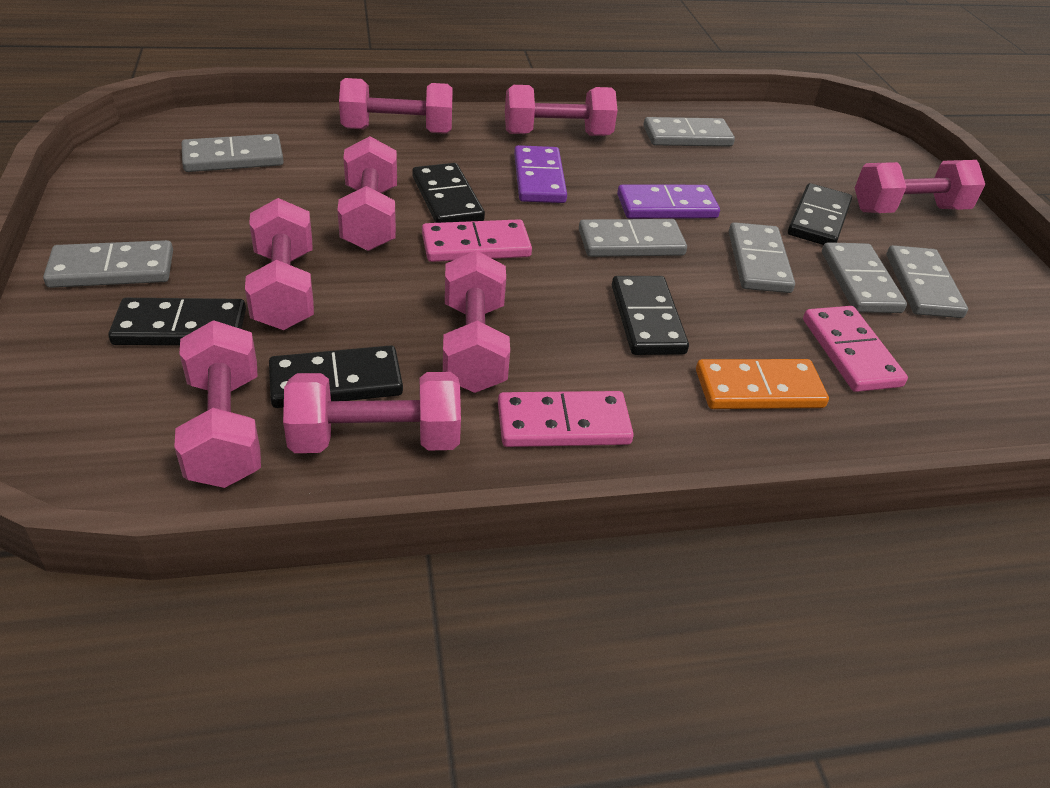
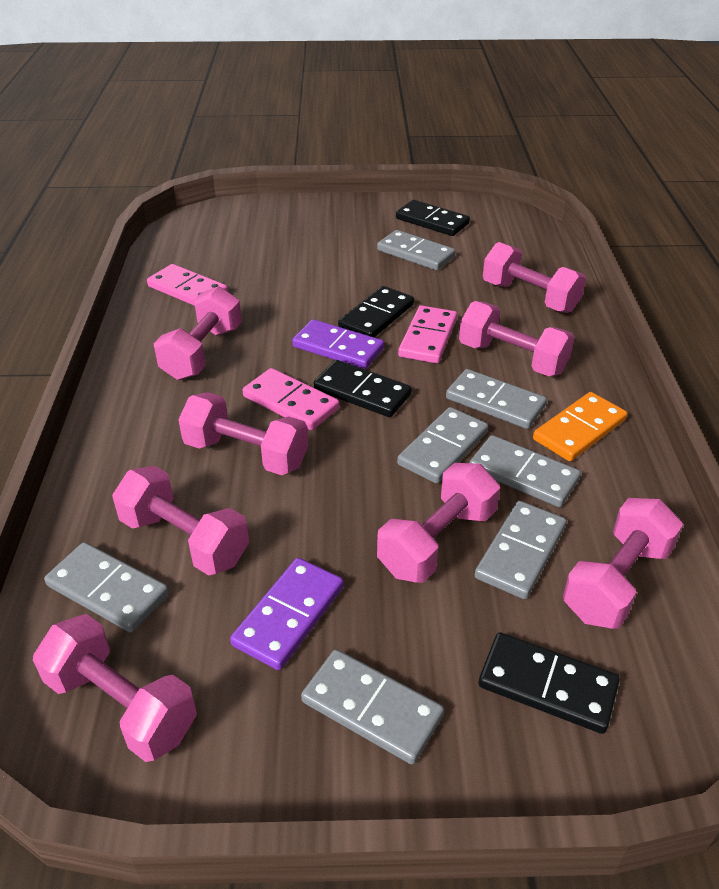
black domino: 5 -> 4

